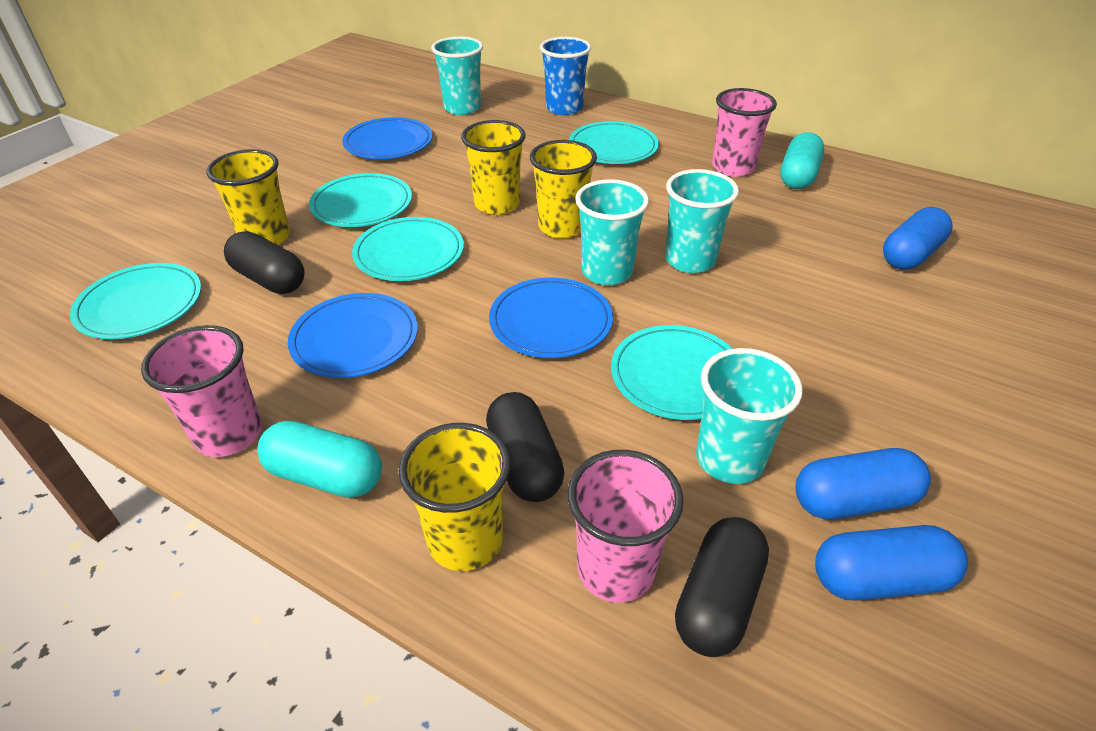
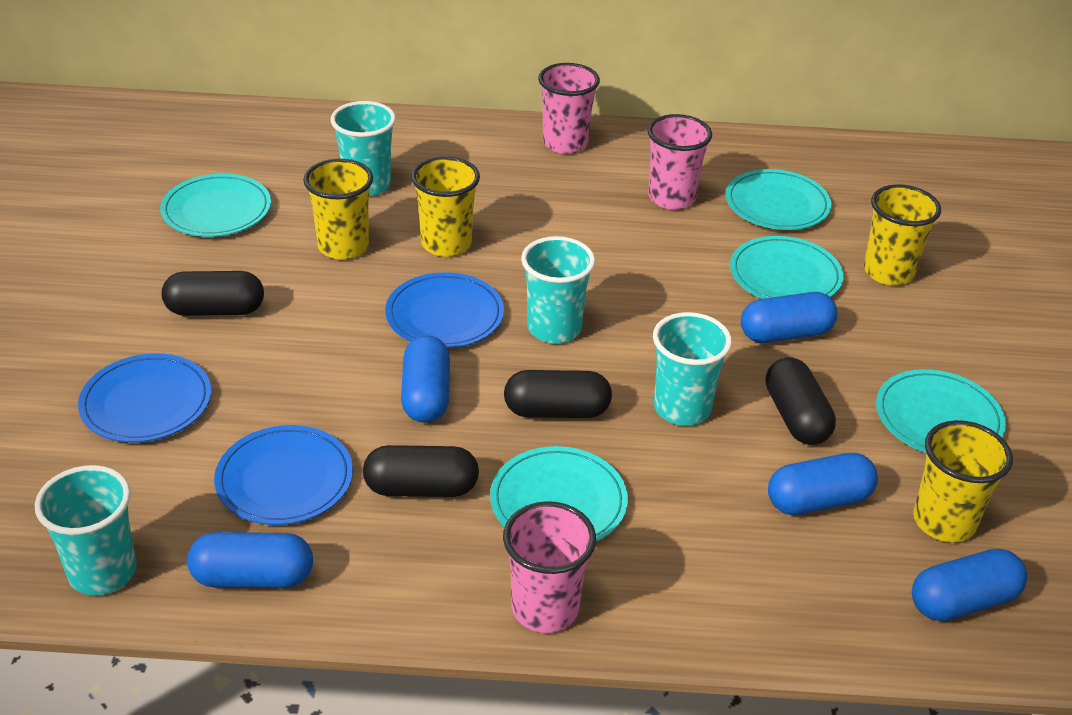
black capsule: 3 -> 4
blue capsule: 3 -> 5
blue cup: 1 -> 0
turquoise capsule: 2 -> 0

